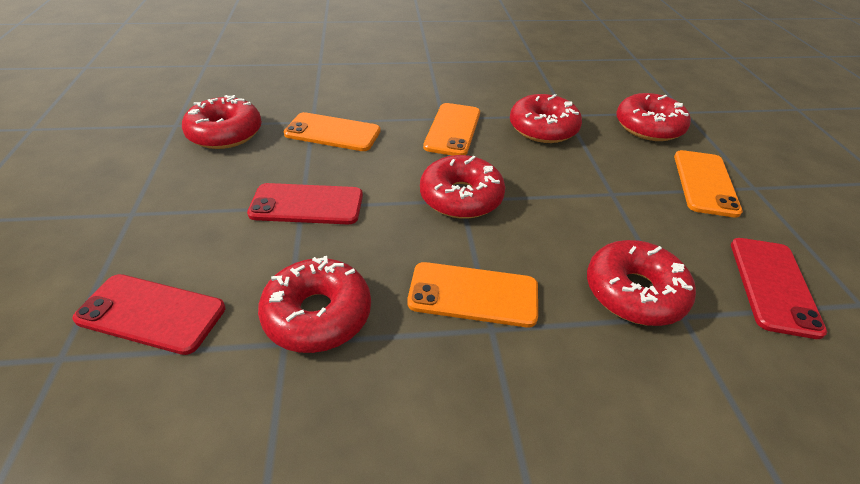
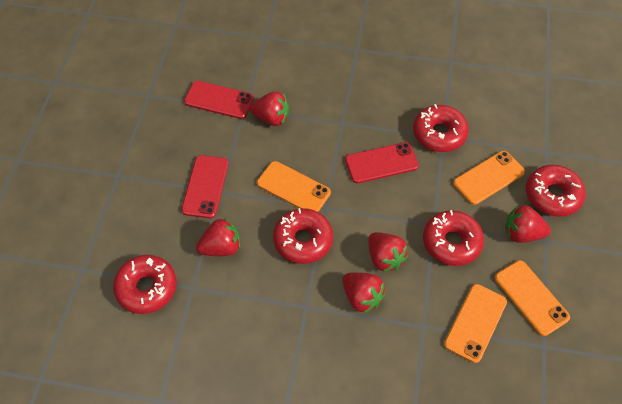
red donut: 6 -> 5
red strawberry: 0 -> 5

